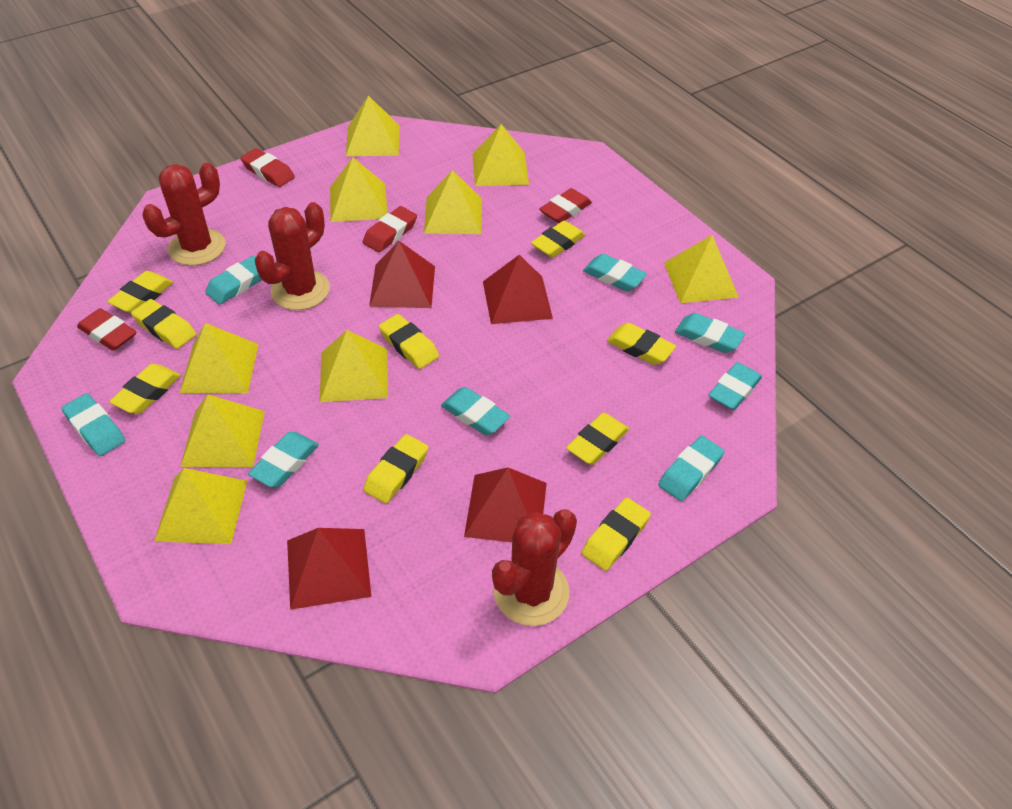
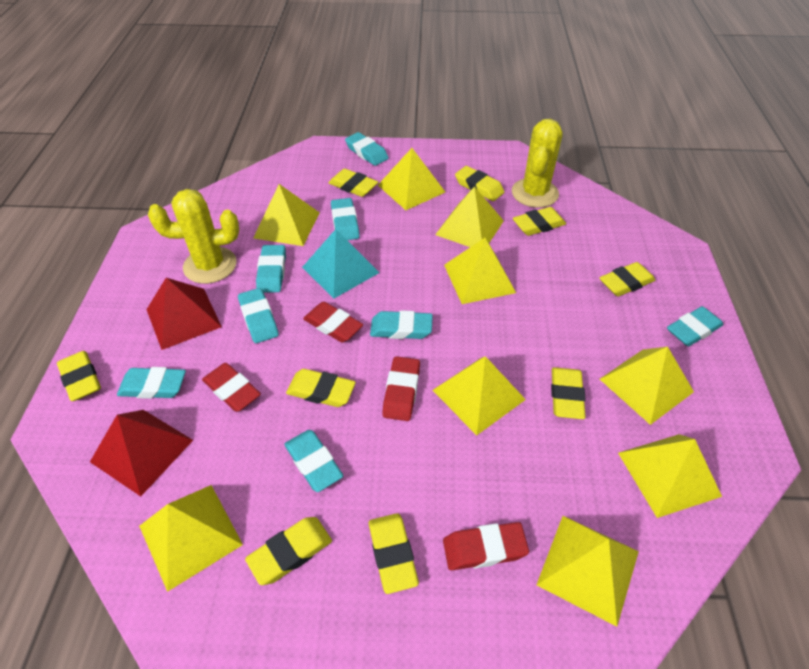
red cactus: 3 -> 0
red pyramid: 4 -> 2
turquoise pyramid: 0 -> 1
yellow cactus: 0 -> 2

